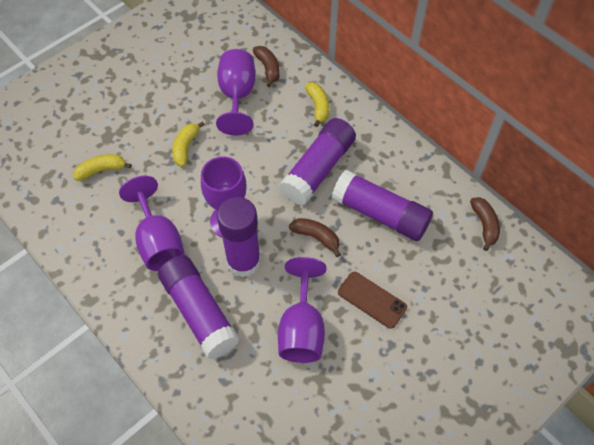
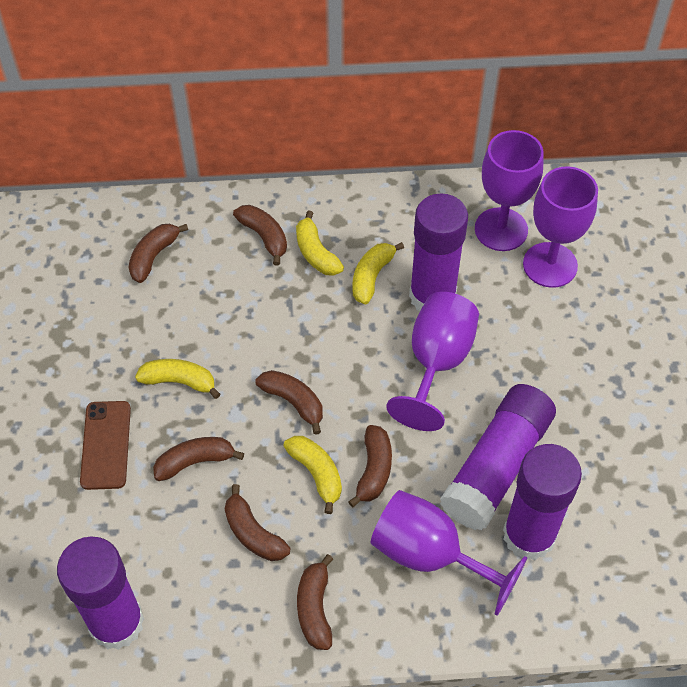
brown banana: 3 -> 7
yellow banana: 3 -> 4

